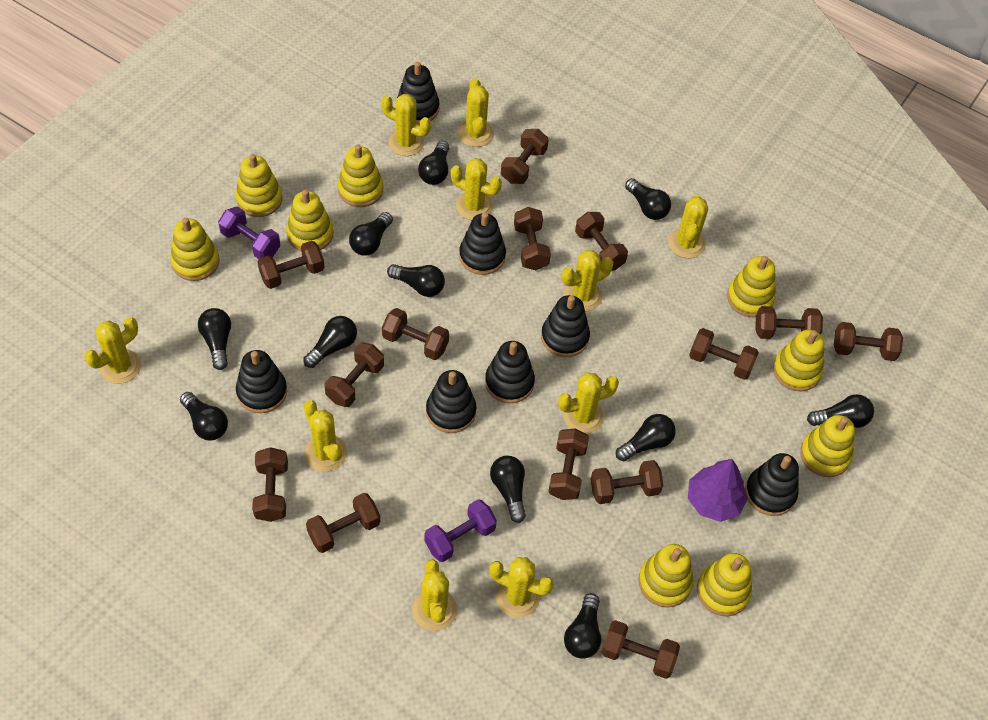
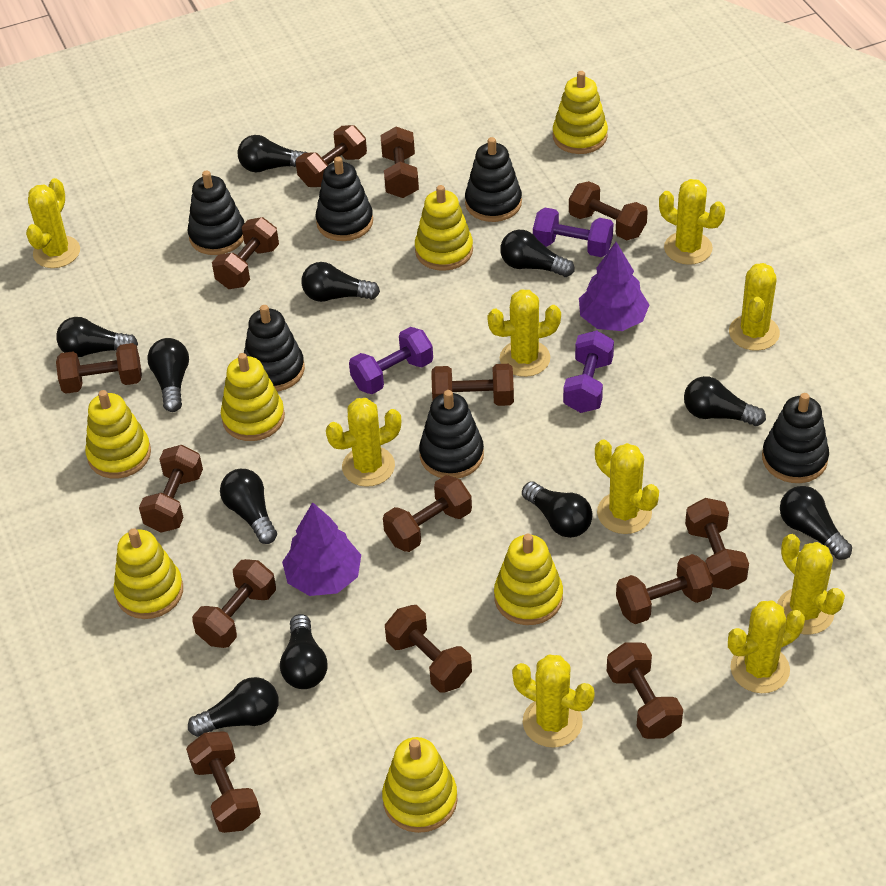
black stacking toy: 7 -> 6
purple dumbbell: 2 -> 3
purple tree: 1 -> 2
yellow cactus: 10 -> 9
yellow stacking toy: 9 -> 7

